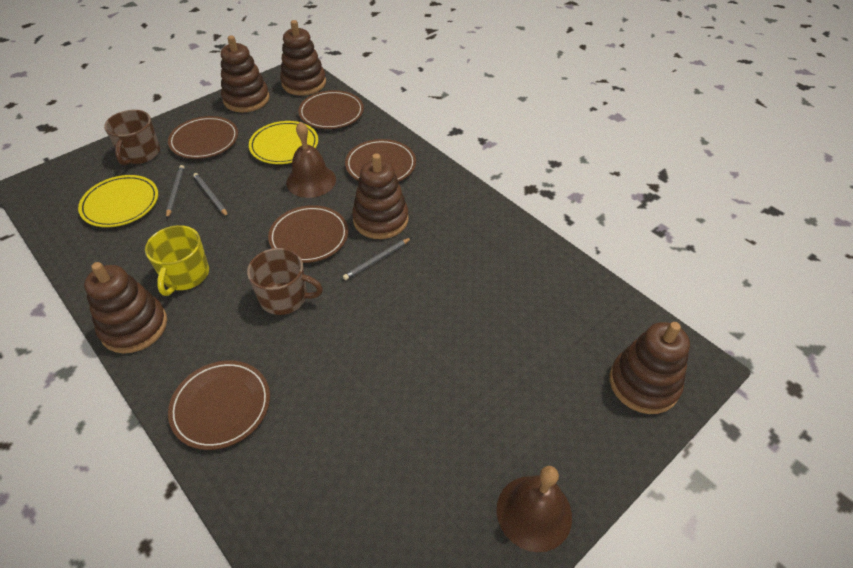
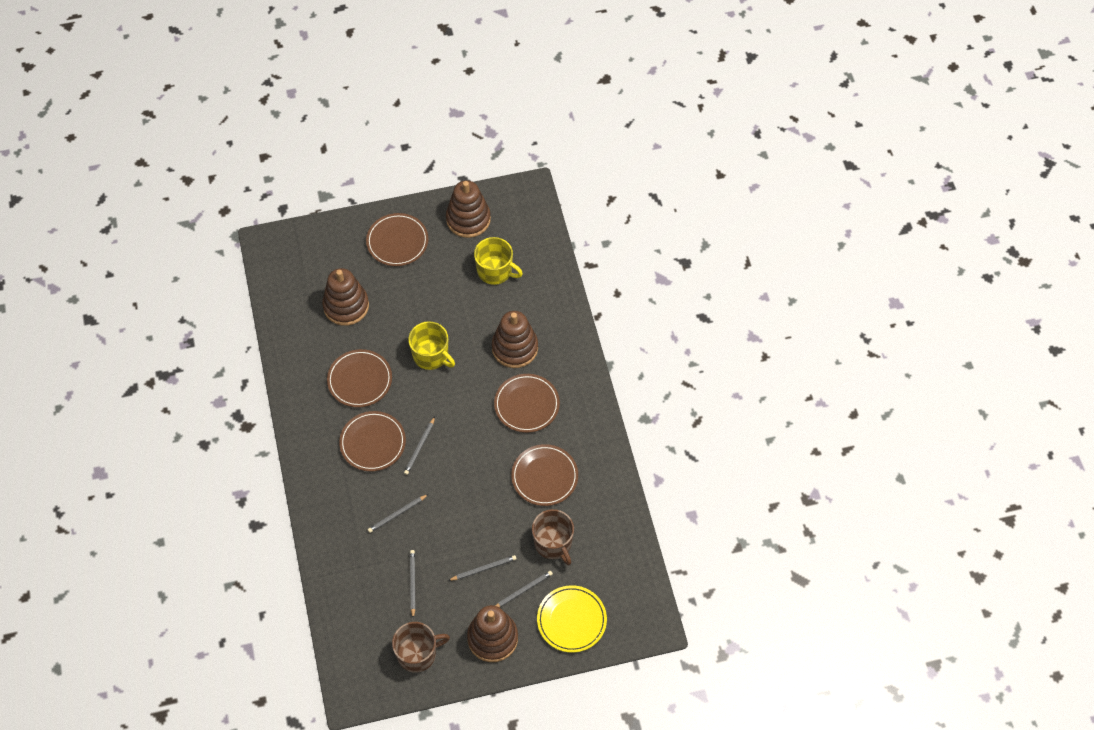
brown bell: 2 -> 0
brown stacking toy: 5 -> 4
grey pencil: 3 -> 5
yellow mug: 1 -> 2
yellow plate: 2 -> 1

